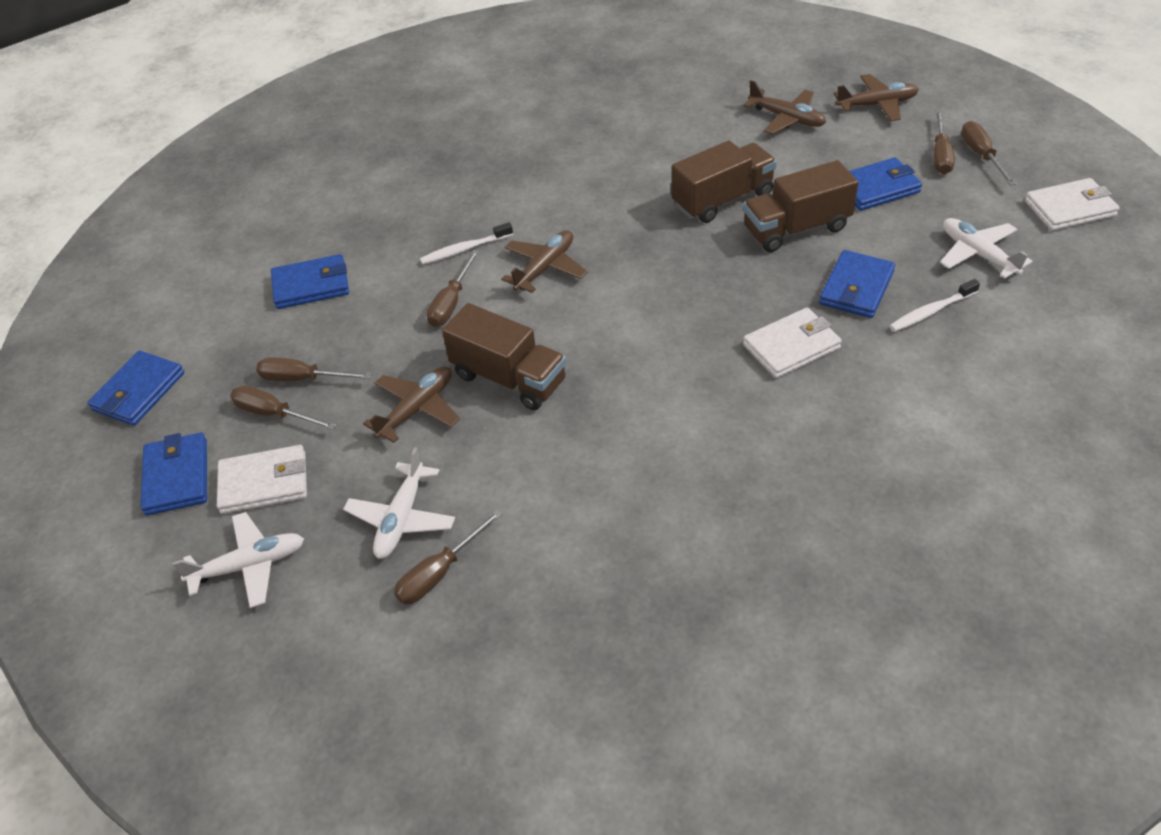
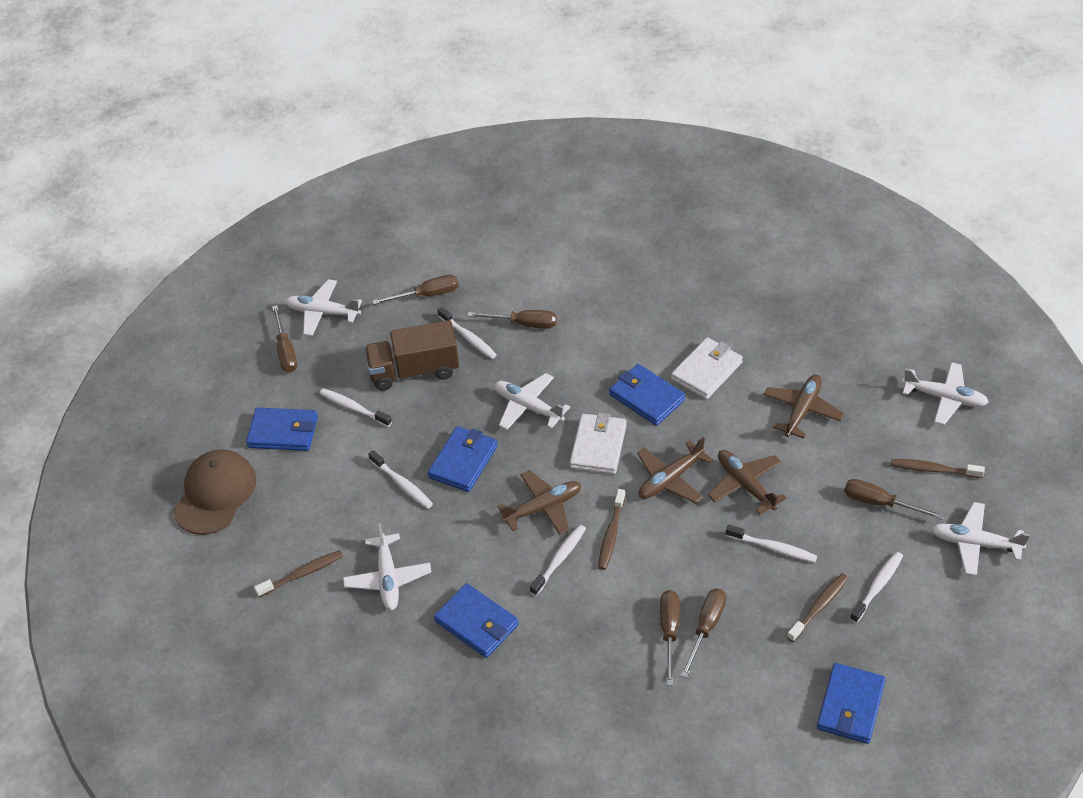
brown cap: 0 -> 1
brown toothbrush: 0 -> 4
brown truck: 3 -> 1
white plane: 3 -> 5
white toothbrush: 2 -> 6
white wallet: 3 -> 2

